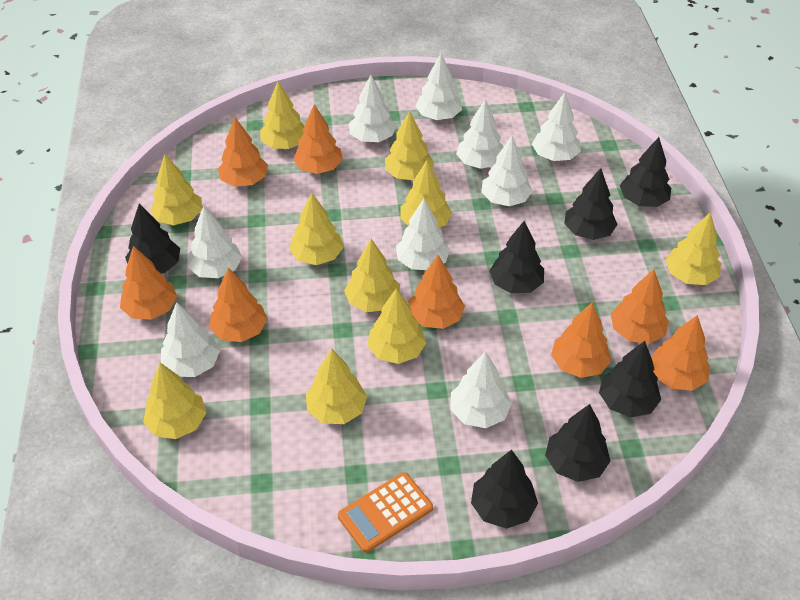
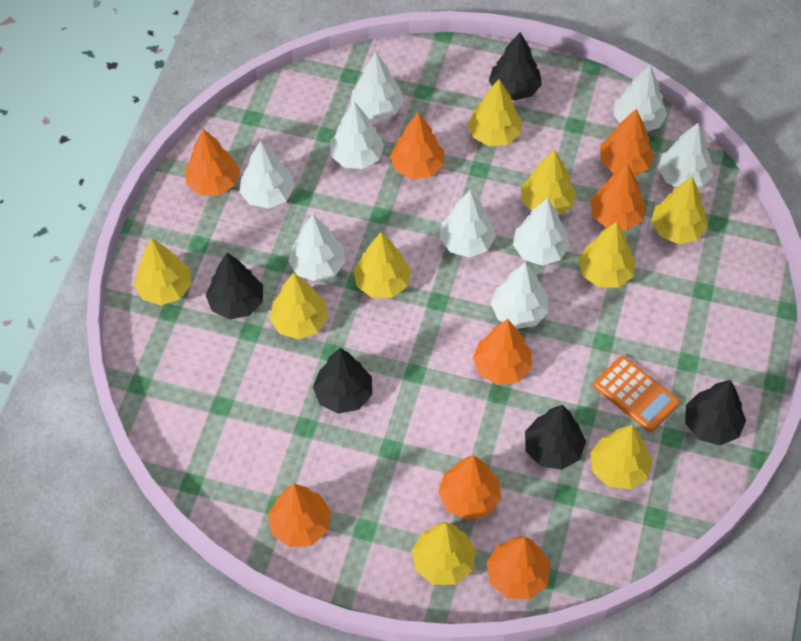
black tree: 7 -> 5
yellow tree: 10 -> 9

